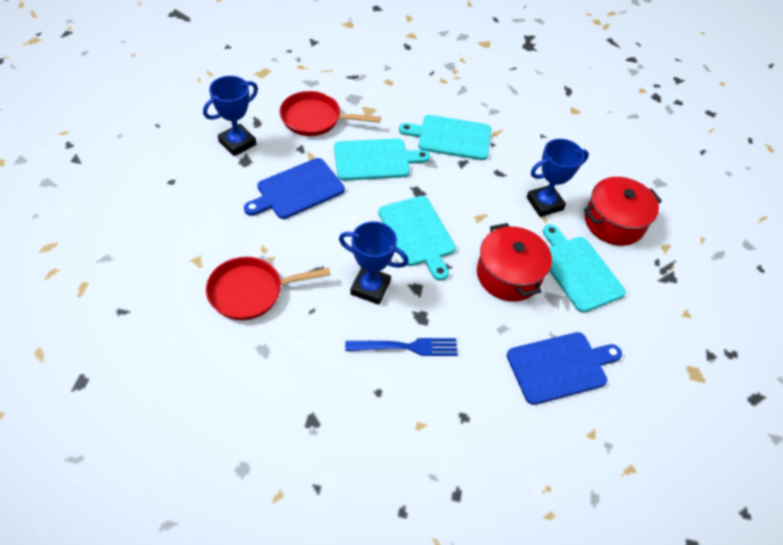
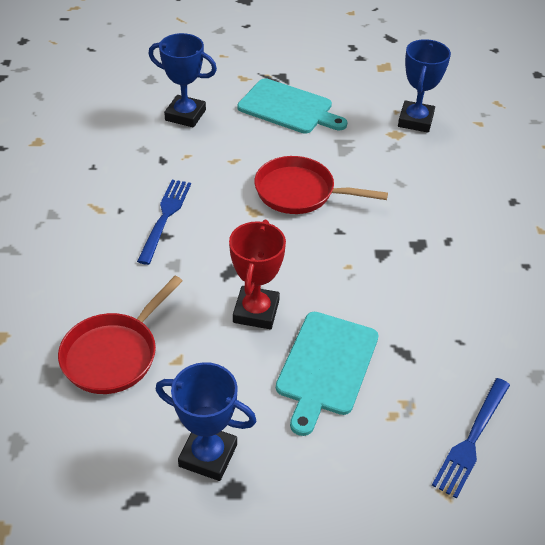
blue cutting board: 2 -> 0
blue fork: 1 -> 2
red pot: 2 -> 0
red trophy: 0 -> 1
turquoise cutting board: 4 -> 2

